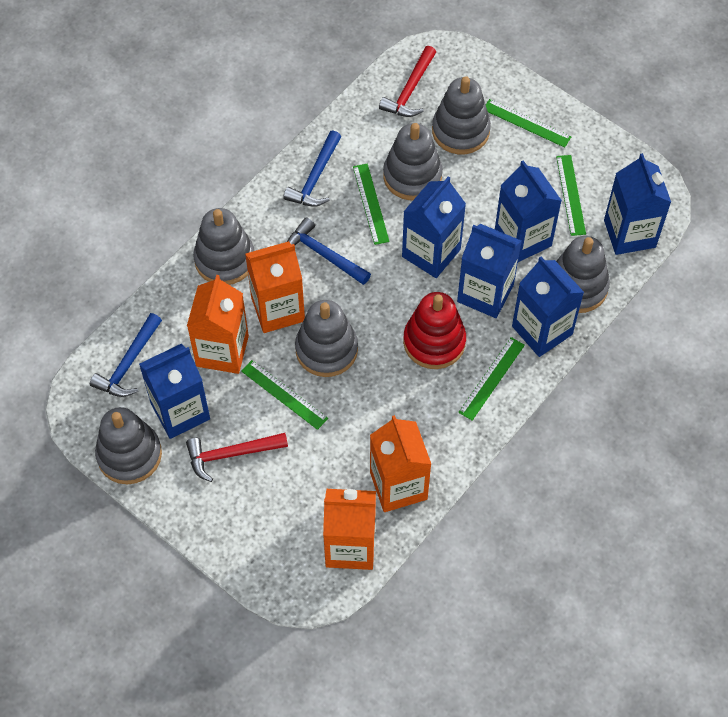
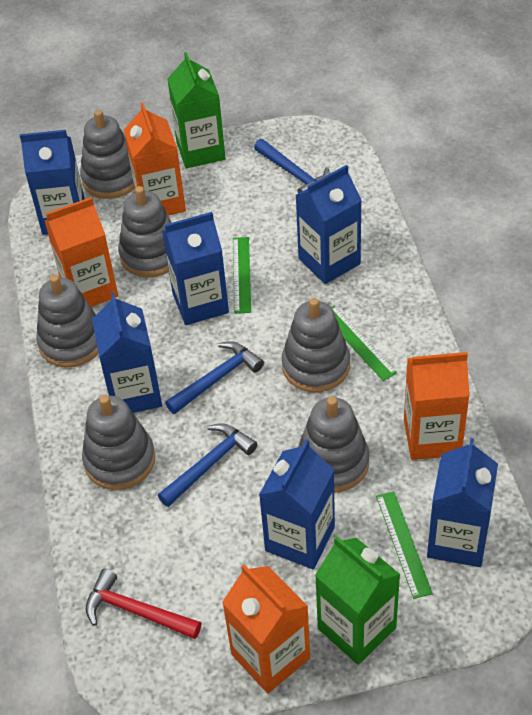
green carton: 0 -> 2
green ruler: 5 -> 3
red hammer: 2 -> 1
red stacking toy: 1 -> 0

